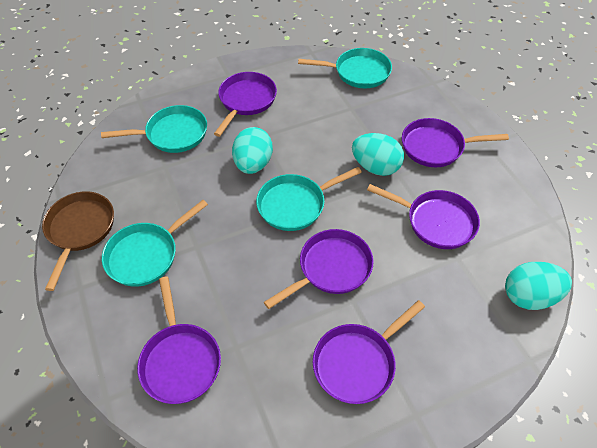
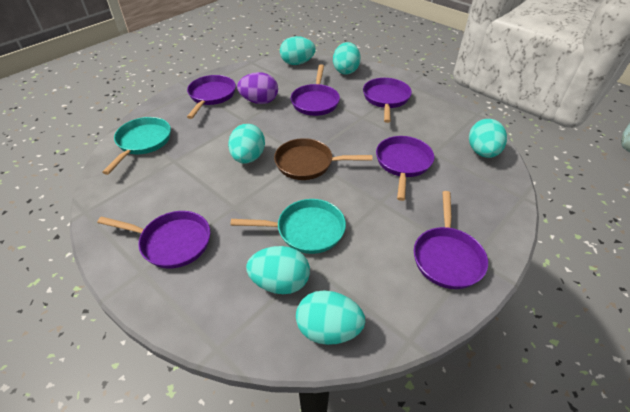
purple egg: 0 -> 1
turquoise egg: 3 -> 6
turquoise pan: 4 -> 2

